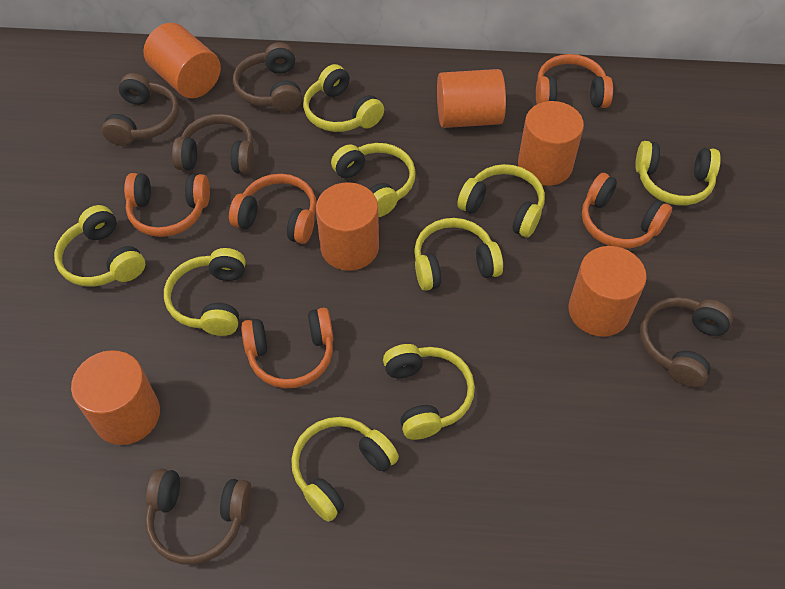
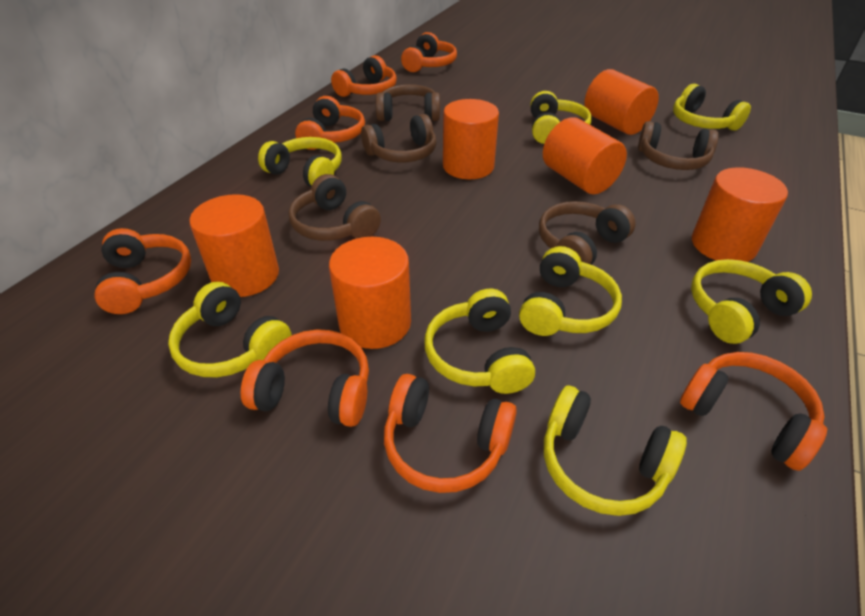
orange headphones: 5 -> 7
yellow headphones: 9 -> 8

